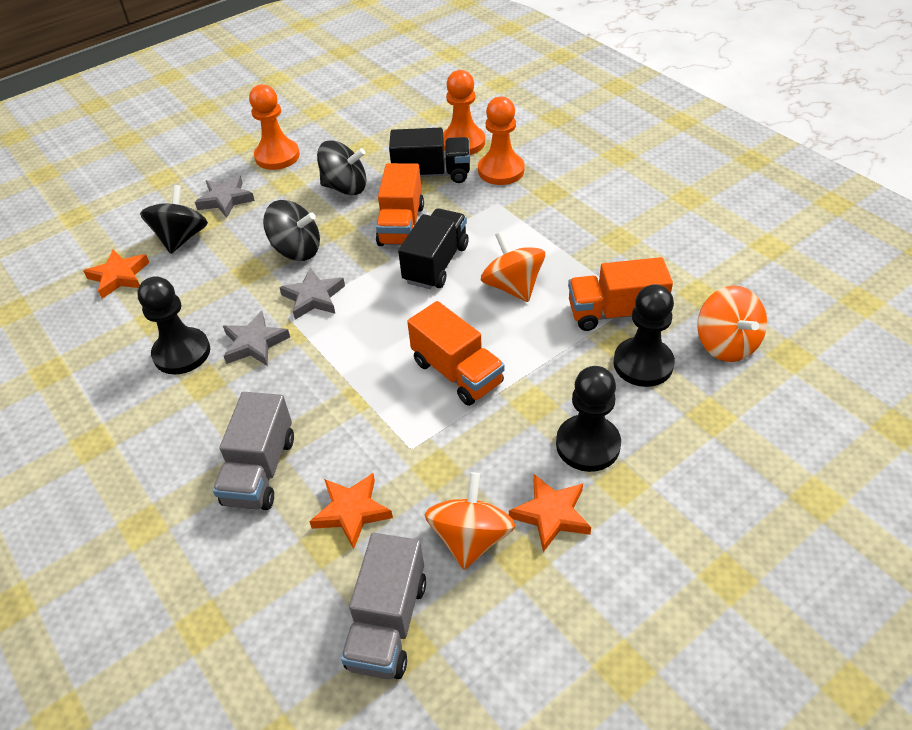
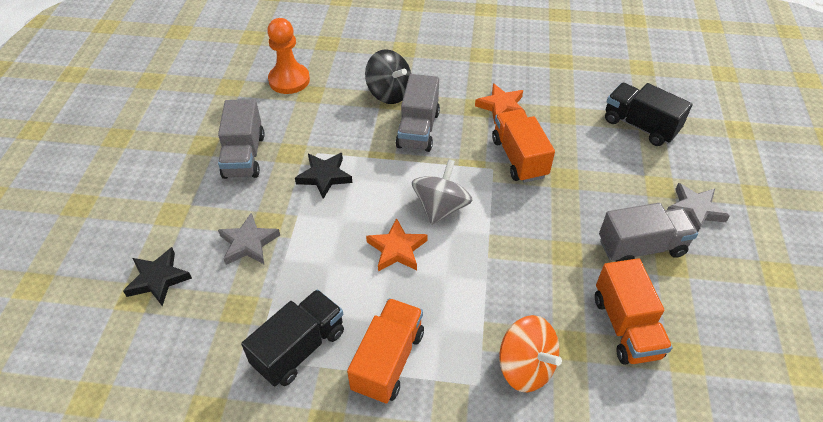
black pawn: 3 -> 0
black spinning top: 3 -> 1
black star: 0 -> 2
grey spinning top: 0 -> 1
grey star: 3 -> 2
grey truck: 2 -> 3
orange pawn: 3 -> 1
orange spinning top: 3 -> 1
orange star: 3 -> 2

